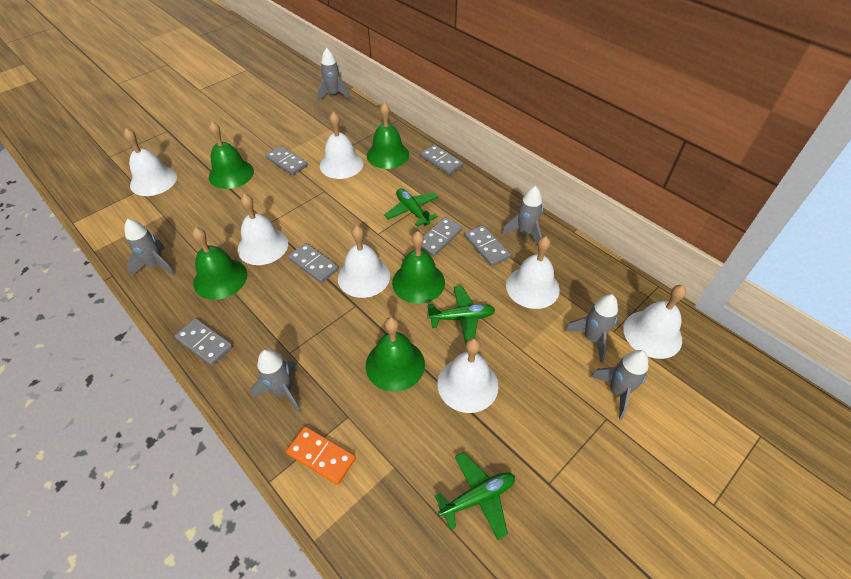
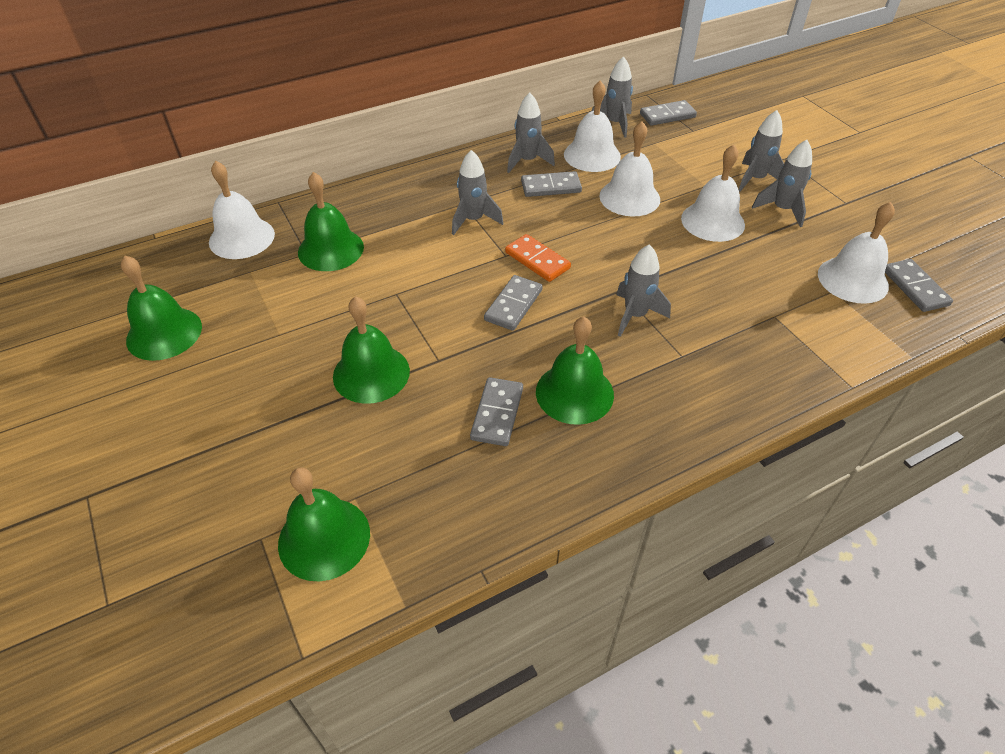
green plane: 3 -> 0
grey domino: 6 -> 5
white bell: 7 -> 5

